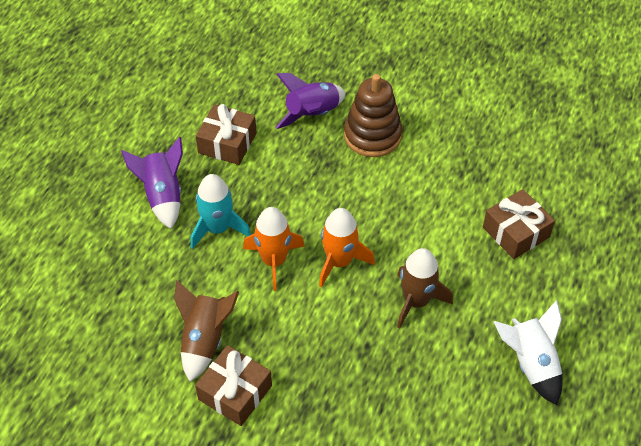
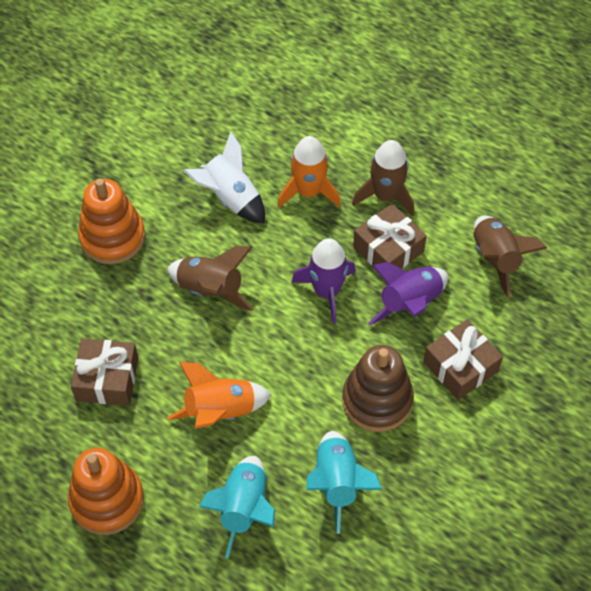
brown rocket: 2 -> 3
orange stacking toy: 0 -> 2
turquoise rocket: 1 -> 2

